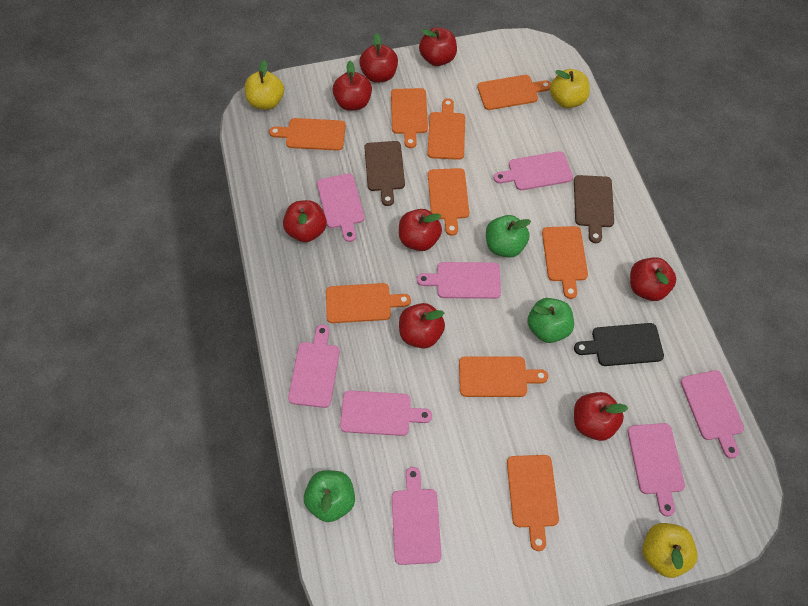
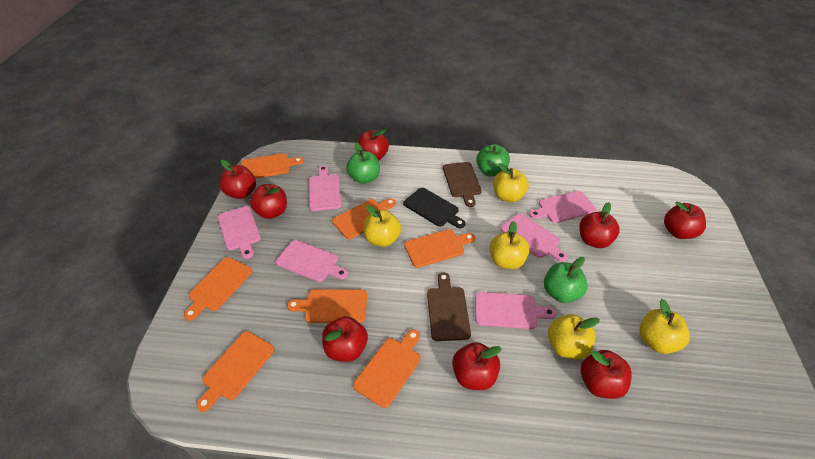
orange cutting board: 9 -> 7
pink cutting board: 8 -> 6
yellow apple: 3 -> 5

